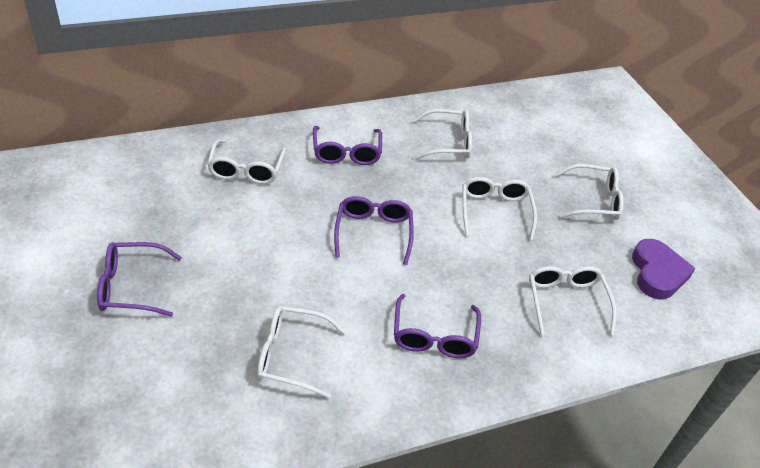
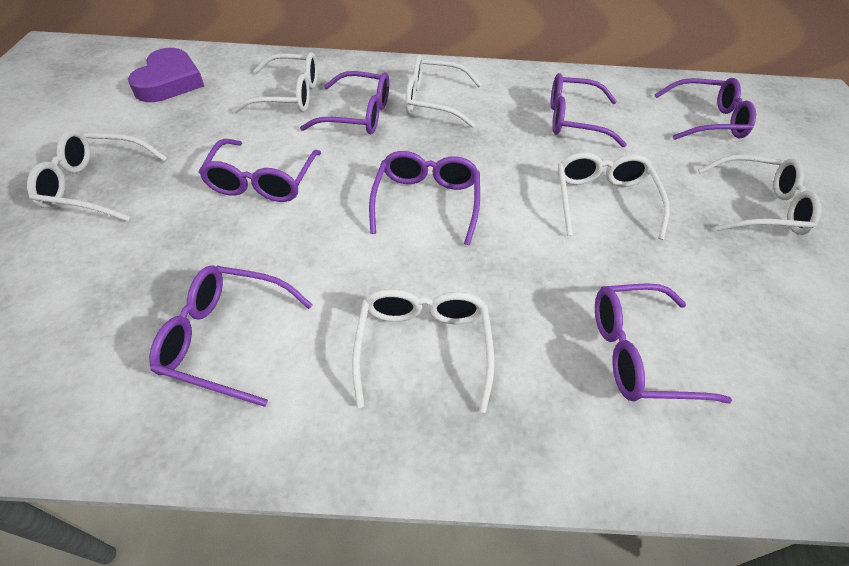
purple glasses: 4 -> 7

